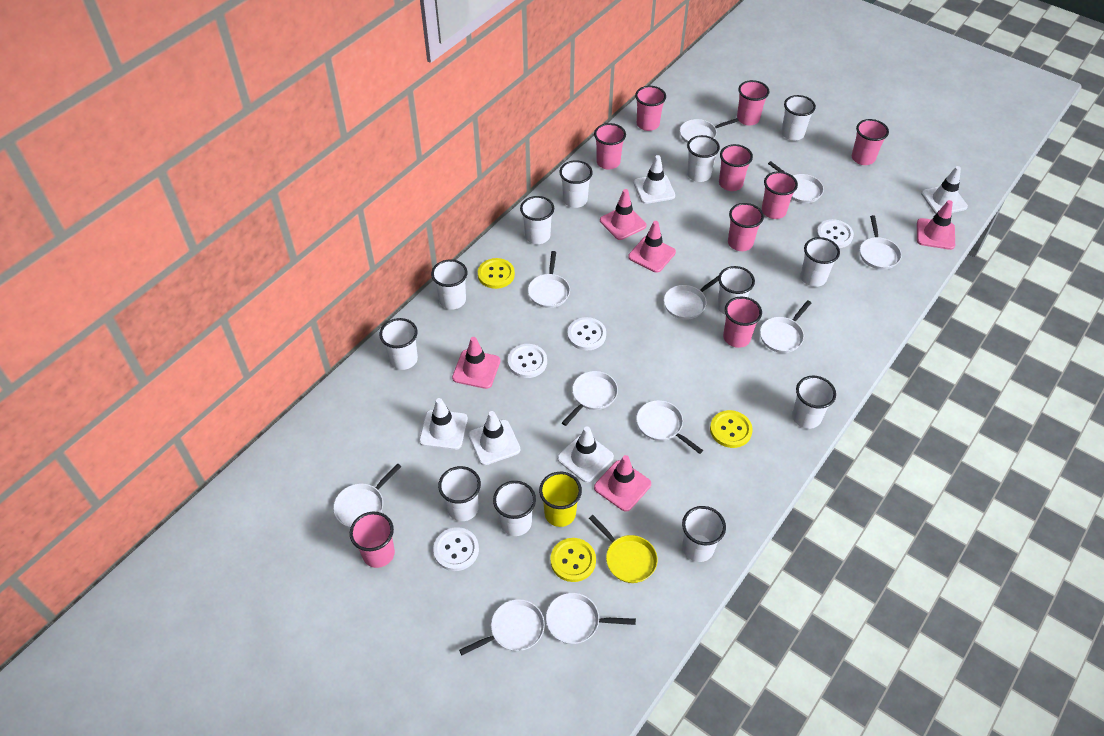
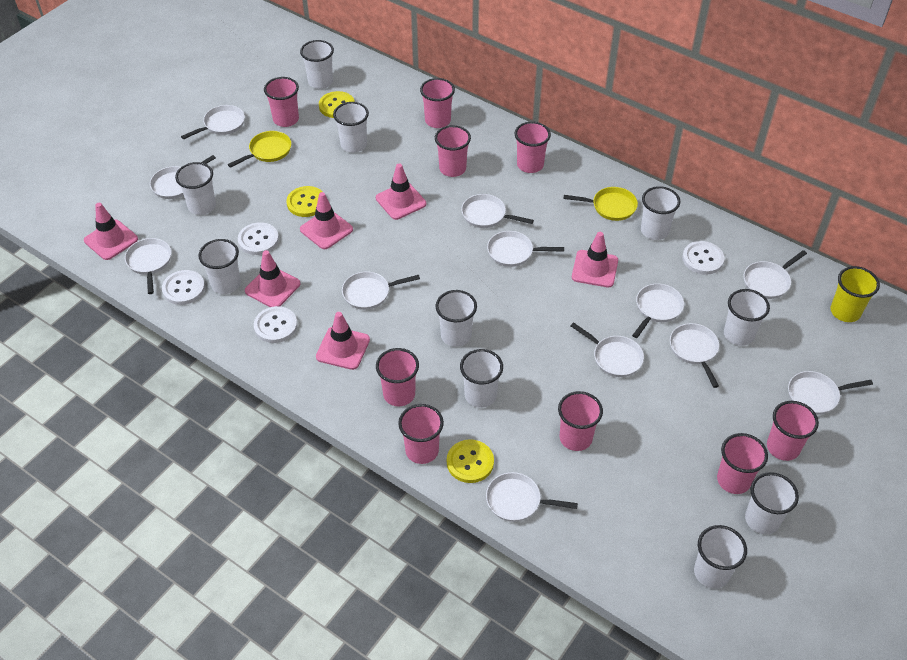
pink traffic cone: 5 -> 6
white cup: 12 -> 10
white pan: 11 -> 12
white traffic cone: 5 -> 0
yellow pan: 1 -> 2

